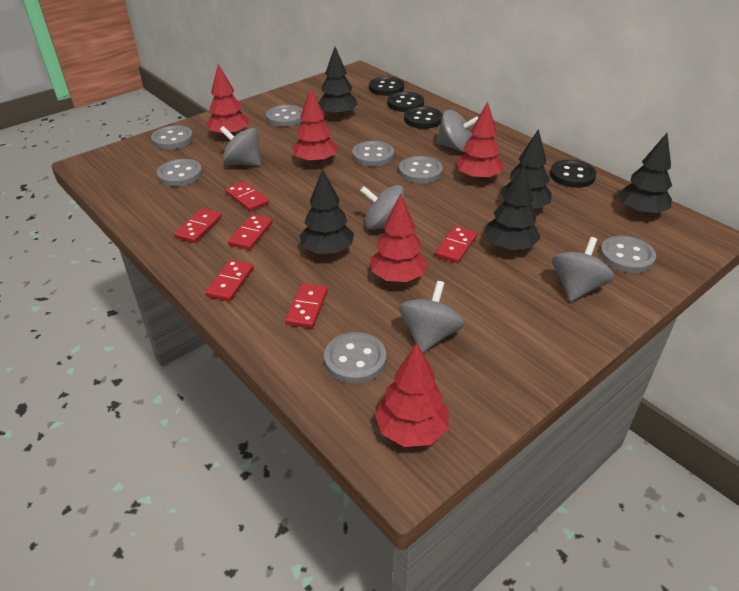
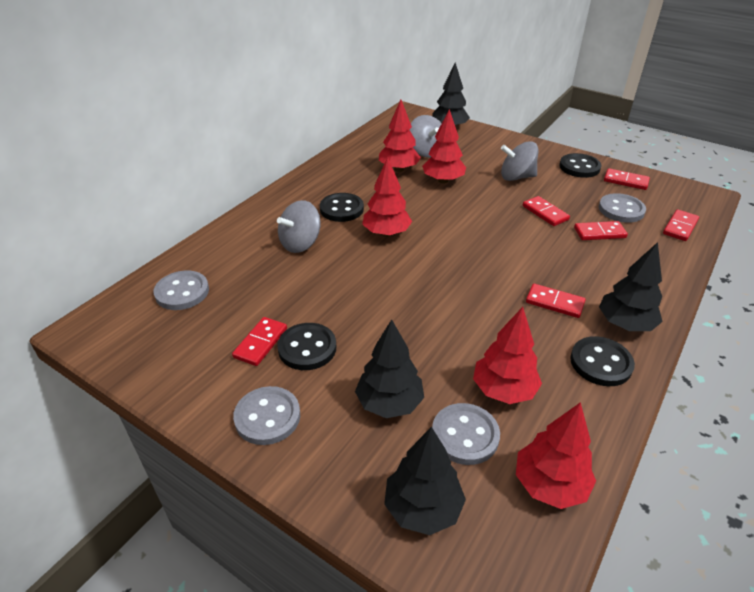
black tree: 5 -> 4
grey button: 7 -> 4
grey spinning top: 5 -> 3

